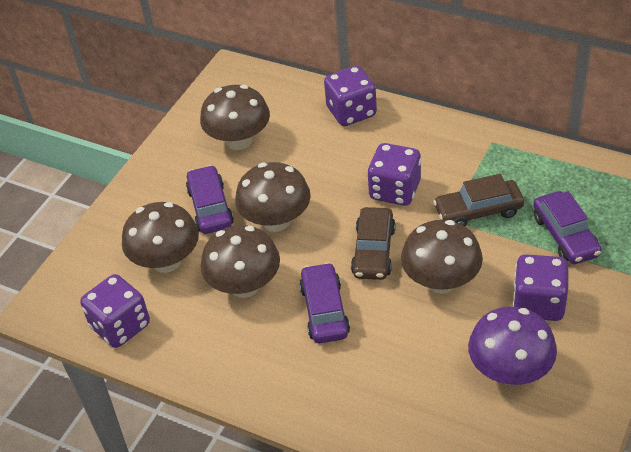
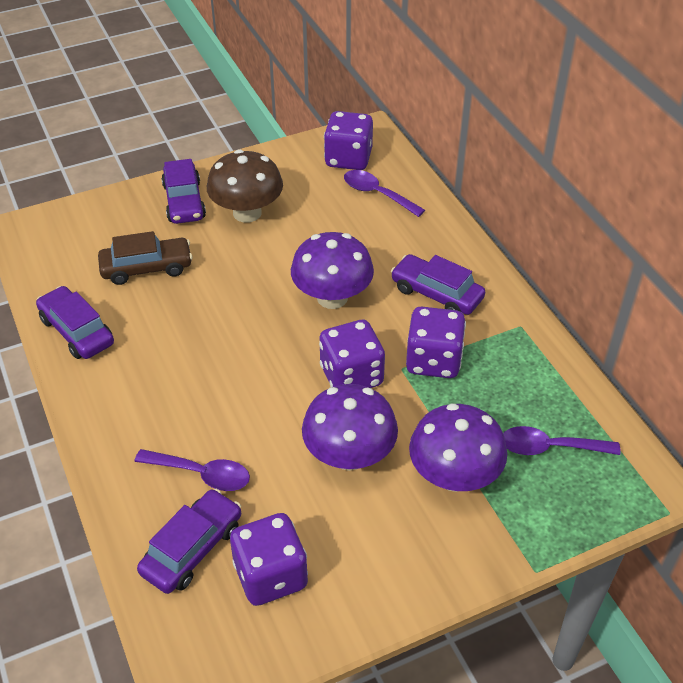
brown car: 2 -> 1
brown mushroom: 5 -> 1
purple car: 3 -> 4
purple mushroom: 1 -> 3
purple spoon: 0 -> 3

